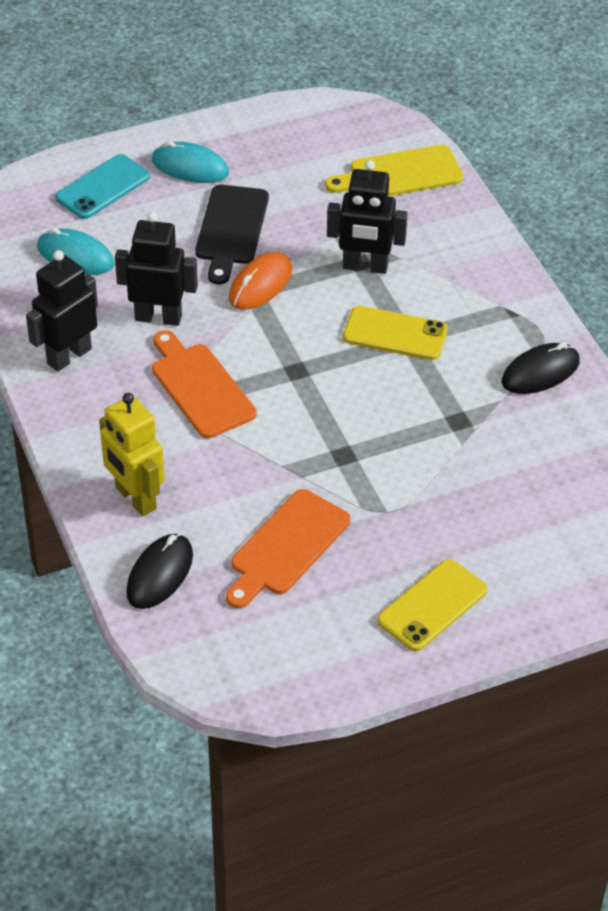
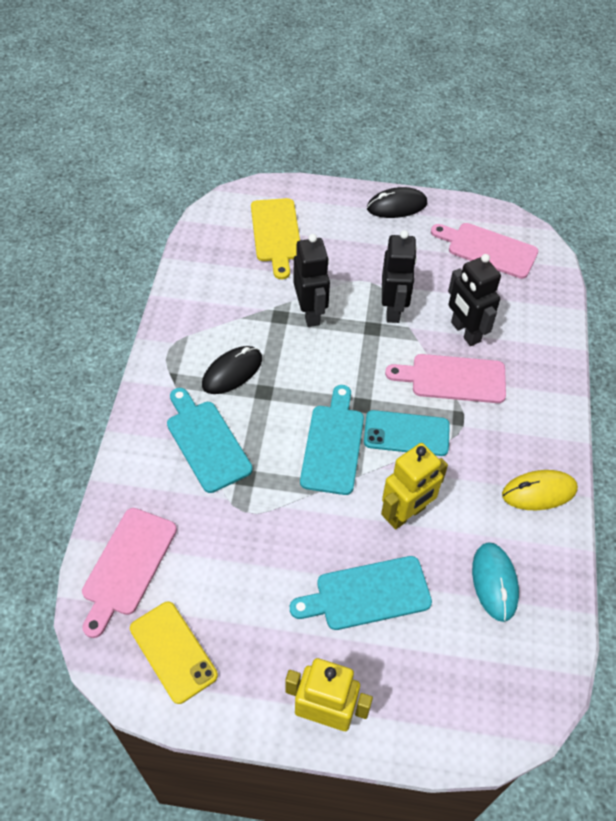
black cutting board: 1 -> 0
orange cutting board: 2 -> 0
orange mouse: 1 -> 0
pink cutting board: 0 -> 3
turquoise cutting board: 0 -> 3
turquoise mouse: 2 -> 1
yellow mouse: 0 -> 1
yellow phone: 2 -> 1
yellow robot: 1 -> 2

